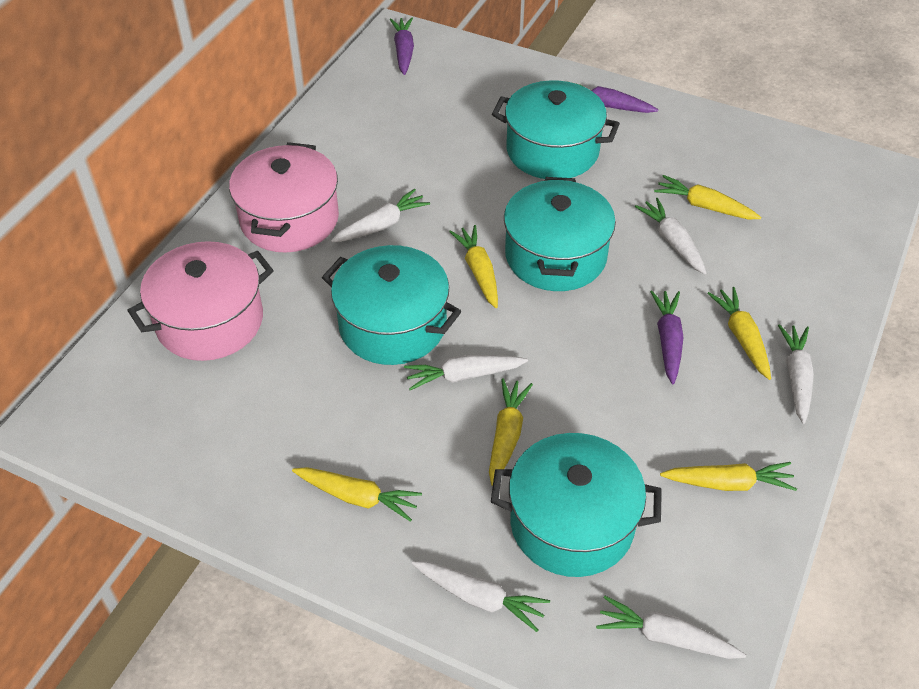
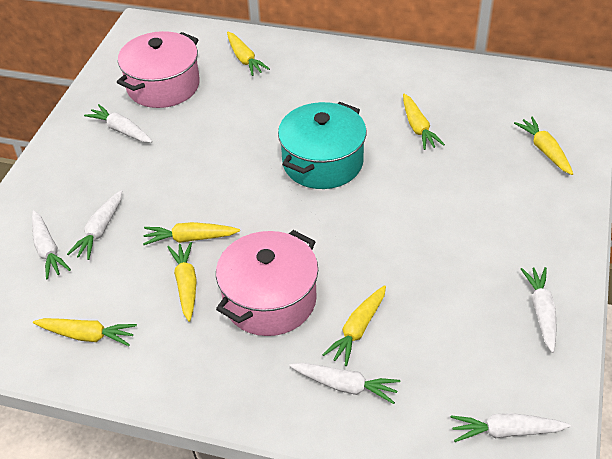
purple carrot: 3 -> 0
turquoise pot: 4 -> 1
yellow carrot: 6 -> 7

